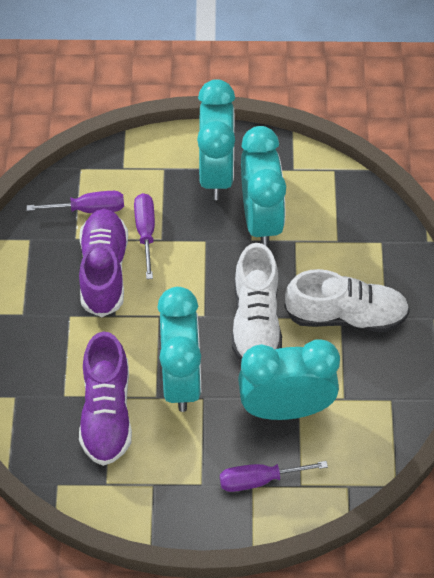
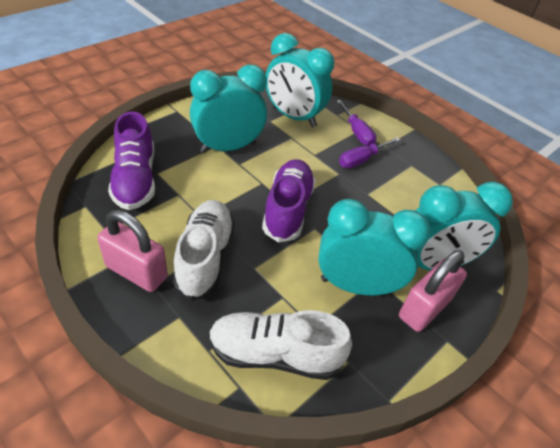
pink padlock: 0 -> 2
purple screwdriver: 3 -> 2

